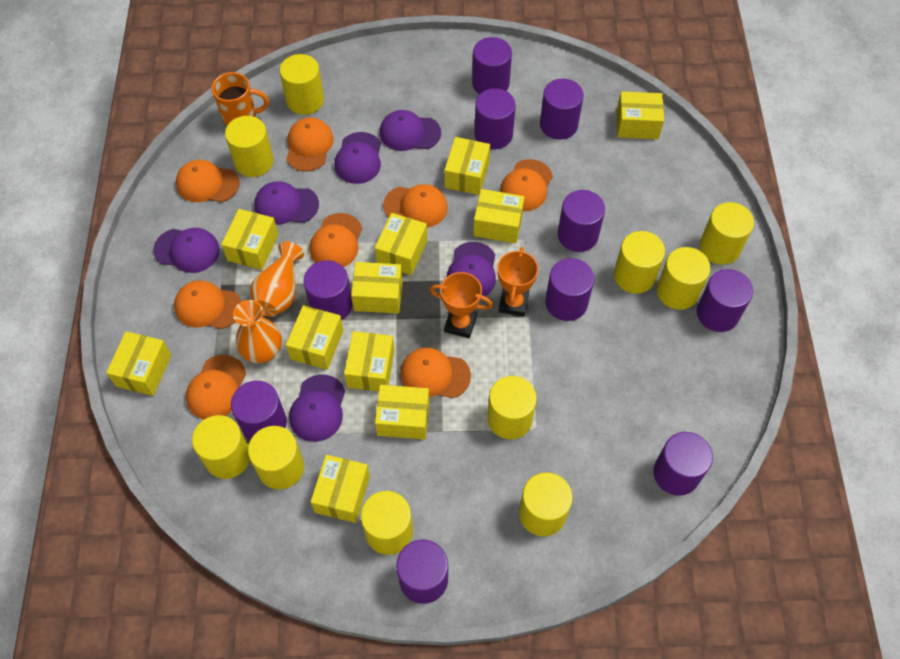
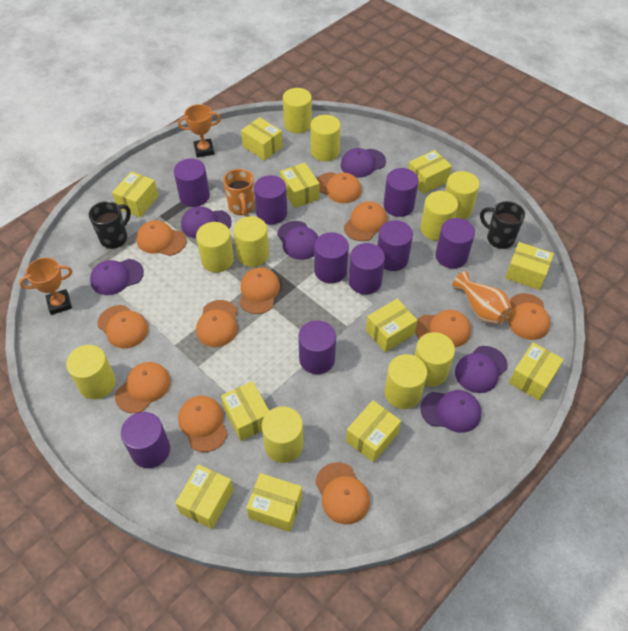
black mug: 0 -> 2
orange cap: 8 -> 11
orange vase: 2 -> 1
purple cylinder: 10 -> 9

